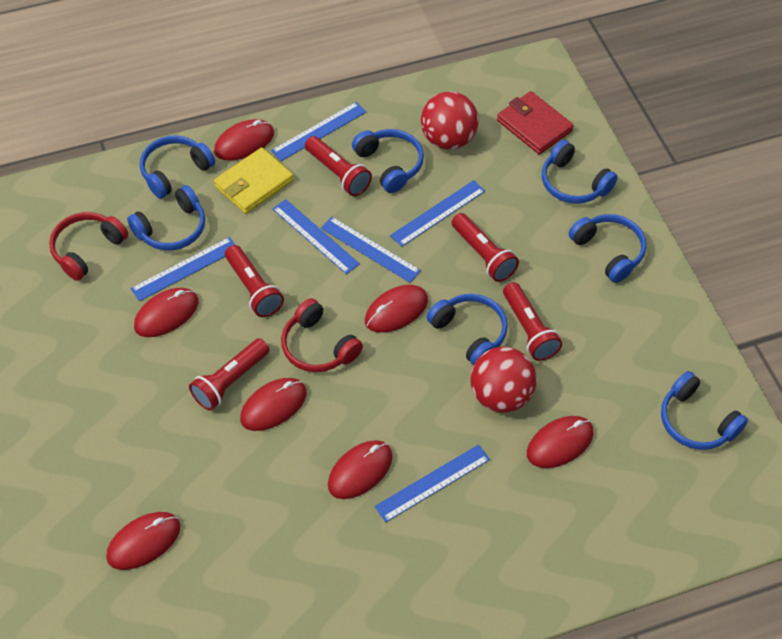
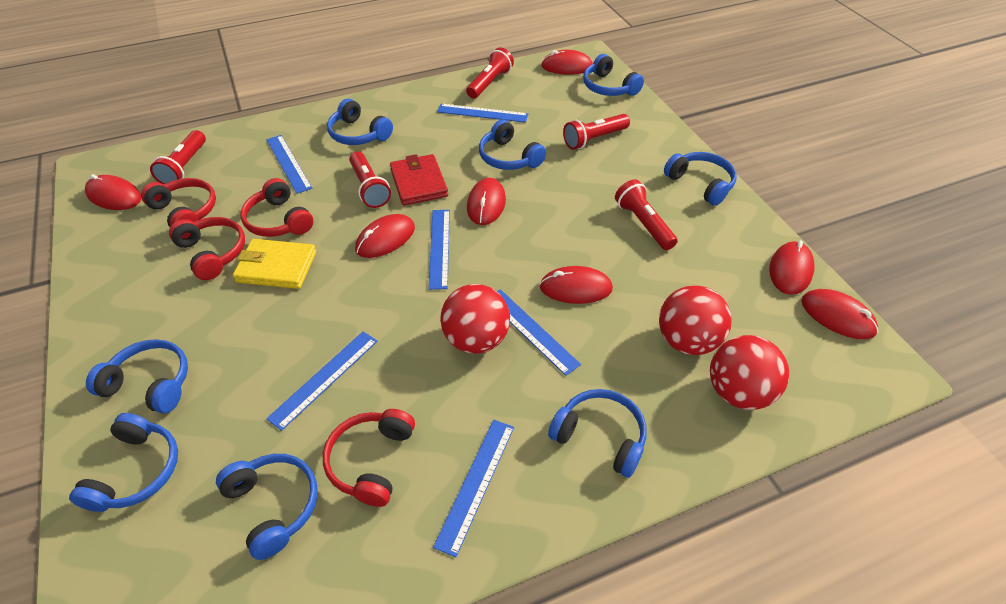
blue headphones: 7 -> 8
red ball: 2 -> 3
red headphones: 2 -> 4

